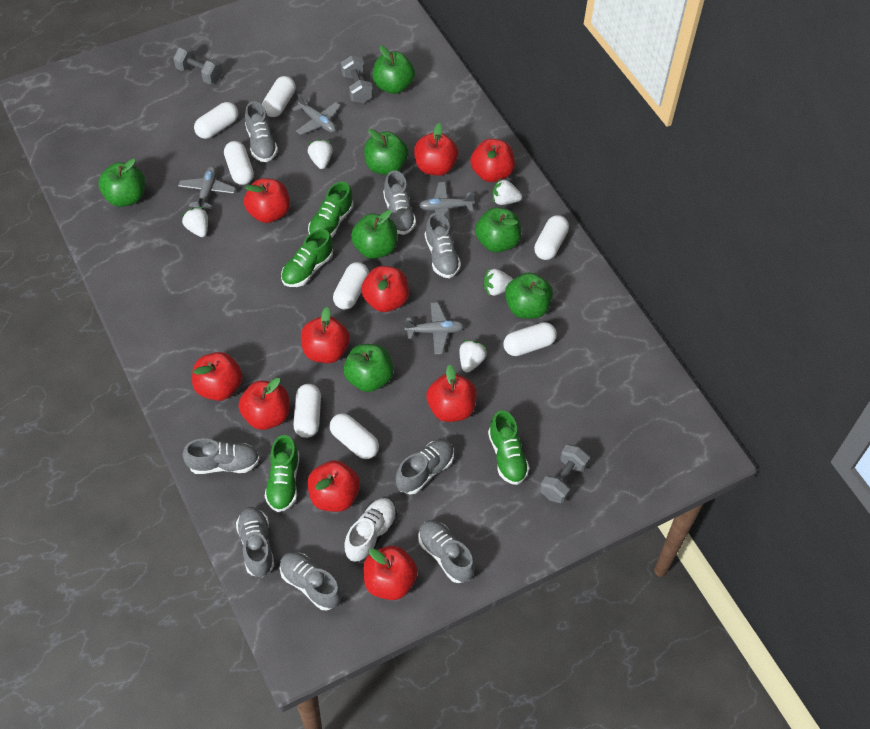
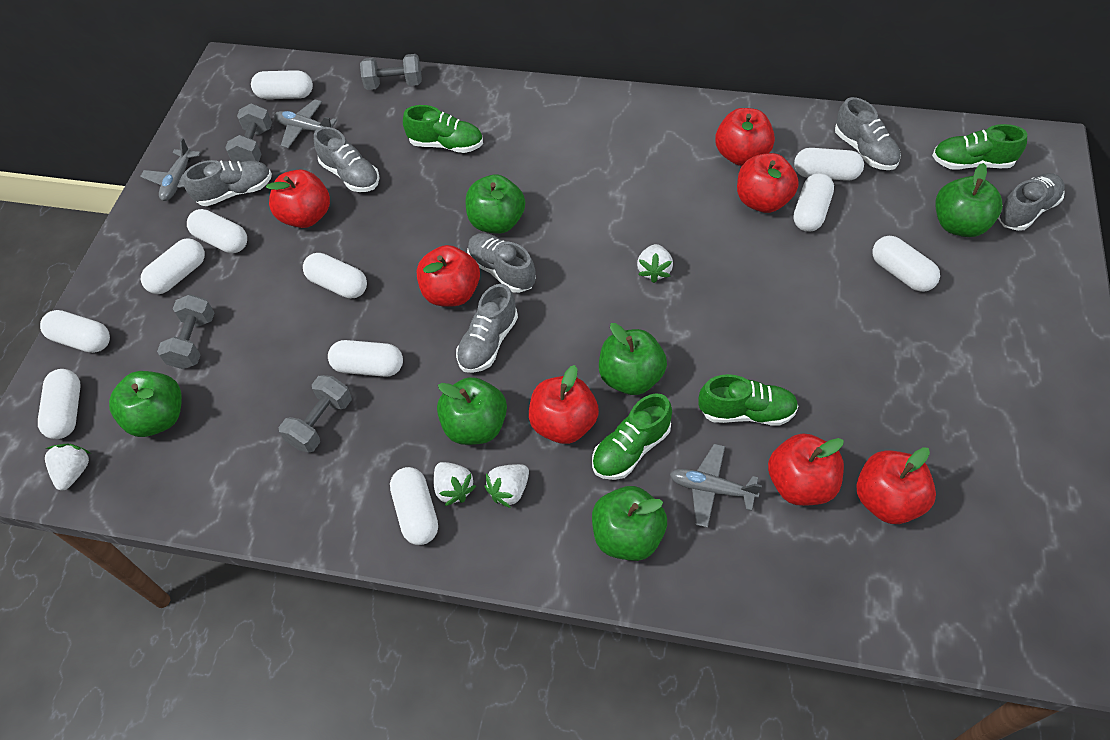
green apple: 7 -> 6
grey dumbbell: 3 -> 4
grey plane: 4 -> 3
grey shoe: 8 -> 6
red apple: 10 -> 7
white capsule: 8 -> 11
white shoe: 1 -> 0
white strawberry: 5 -> 4

